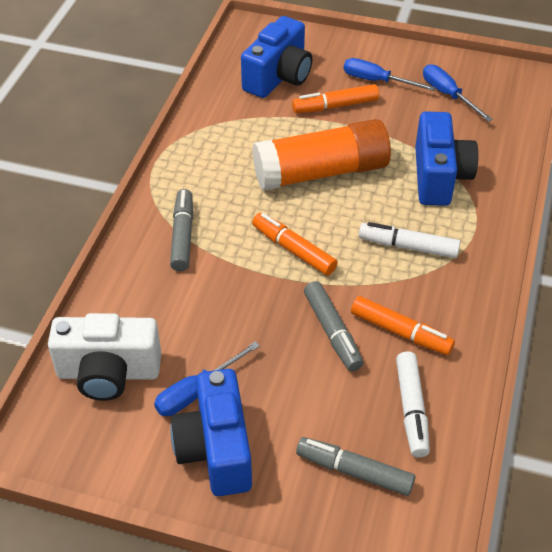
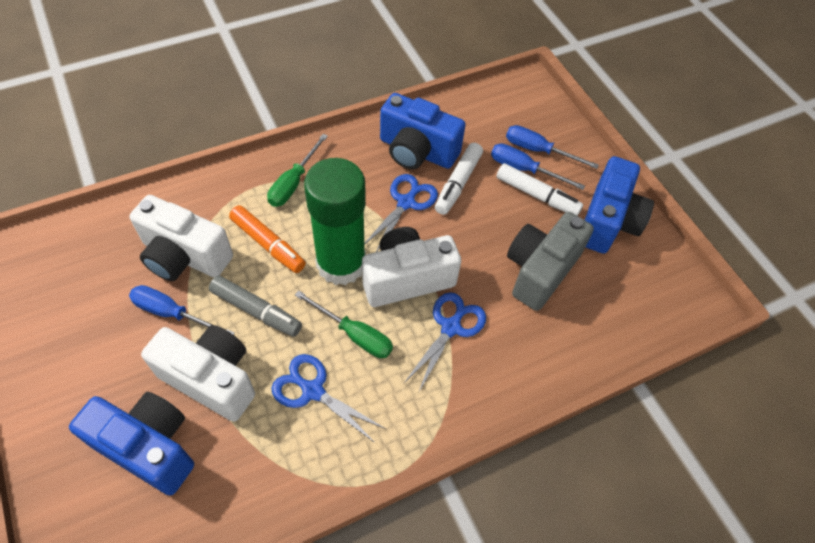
blue scissors: 0 -> 3
green glue stick: 0 -> 1
green screwdriver: 0 -> 2
grey camera: 0 -> 1
grey marker: 3 -> 1
orange glue stick: 1 -> 0
orange marker: 3 -> 1
white camera: 1 -> 3

